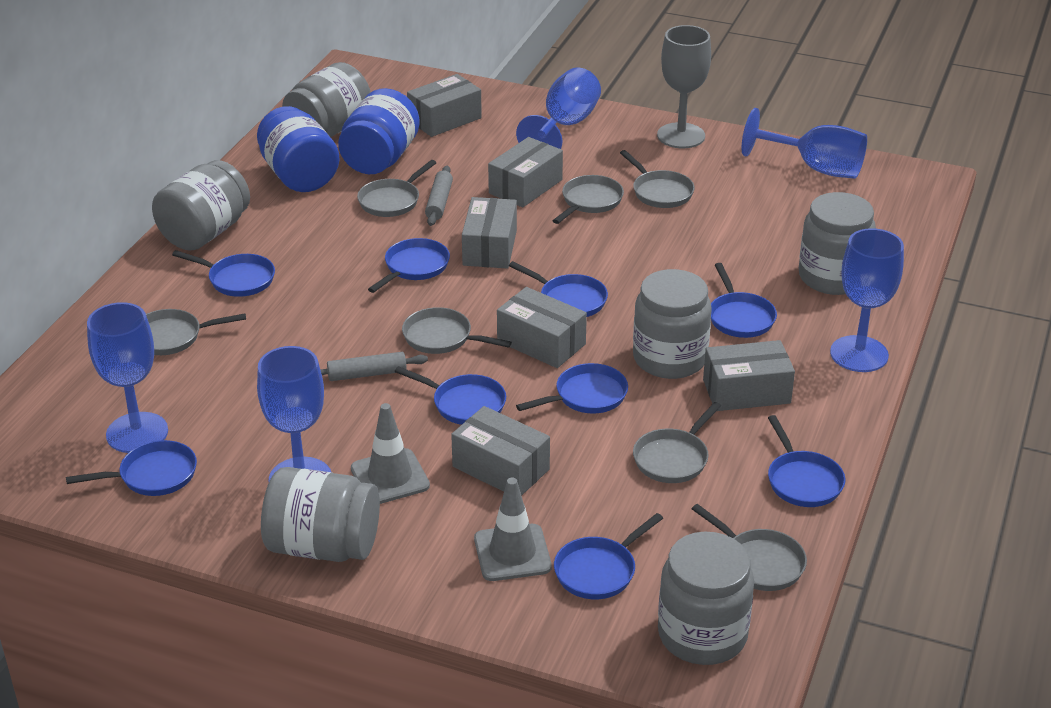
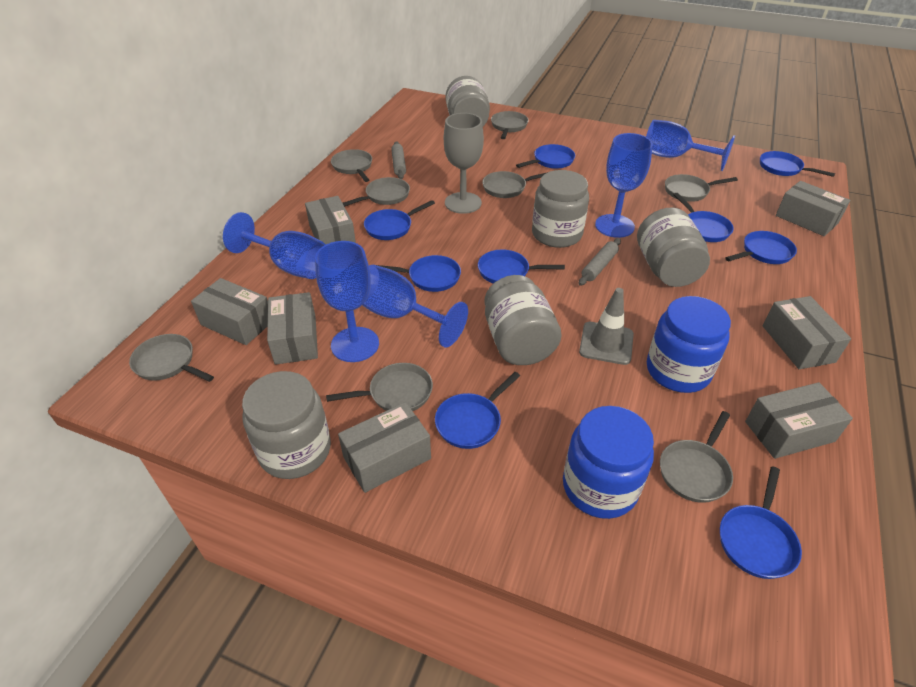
grey box: 6 -> 7
grey jar: 6 -> 5
grey pan: 7 -> 8
grey traffic cone: 2 -> 1

